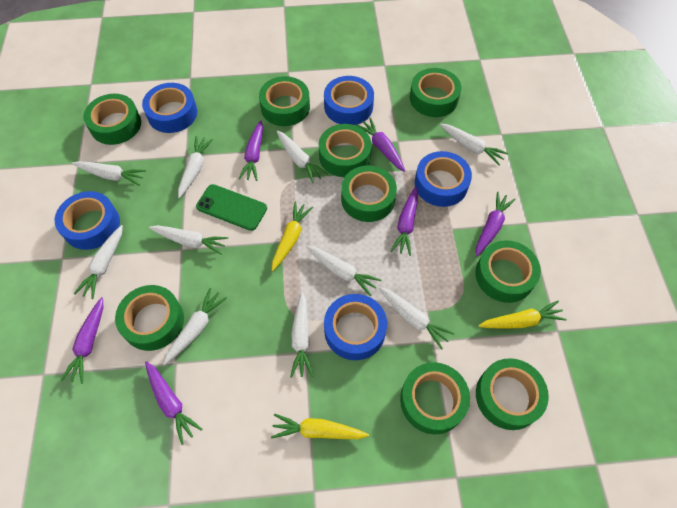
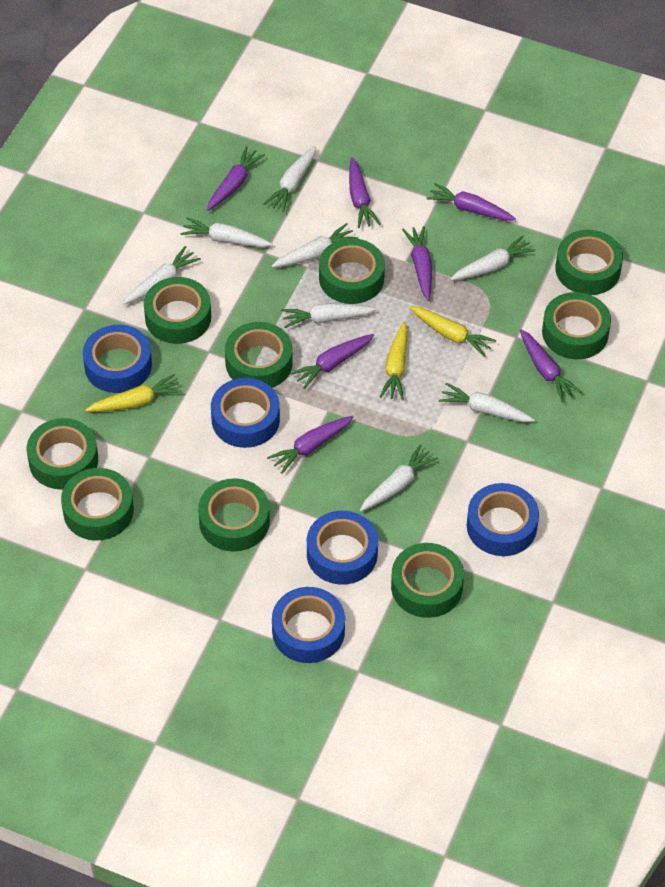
green phone: 1 -> 0
purple carrot: 6 -> 7
white carrot: 10 -> 8

